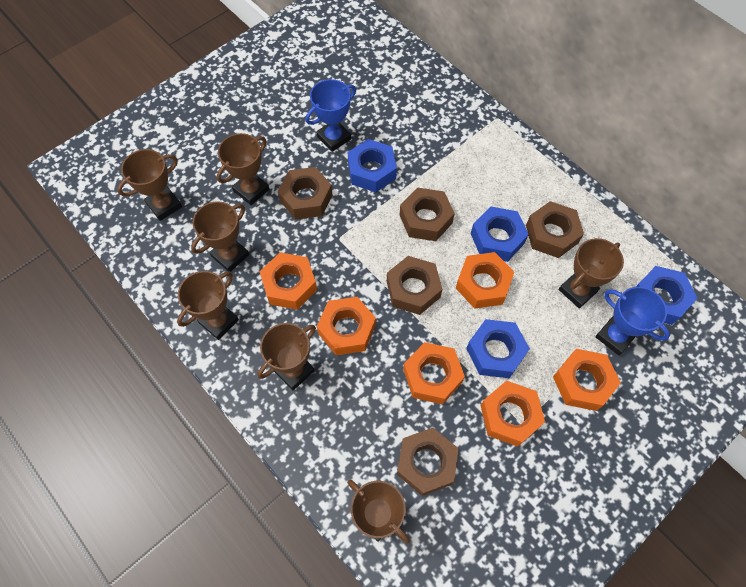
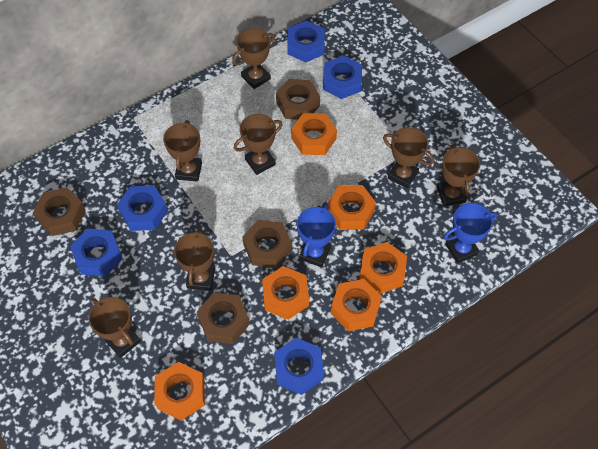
blue nut: 4 -> 5
brown nut: 5 -> 4

